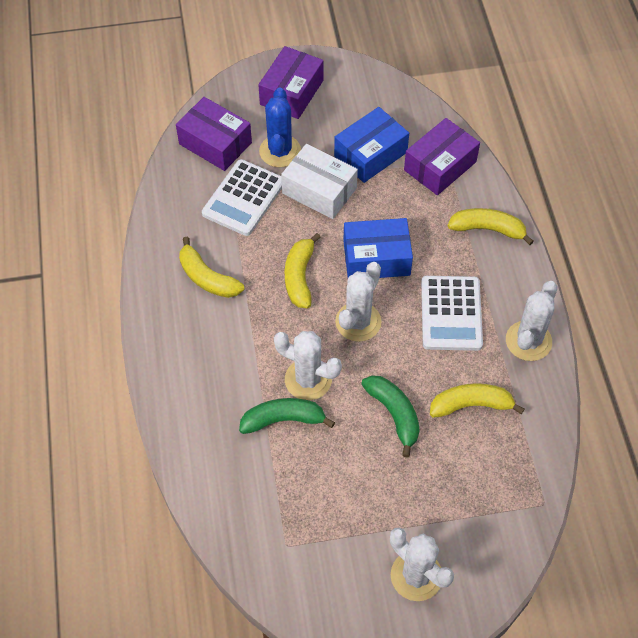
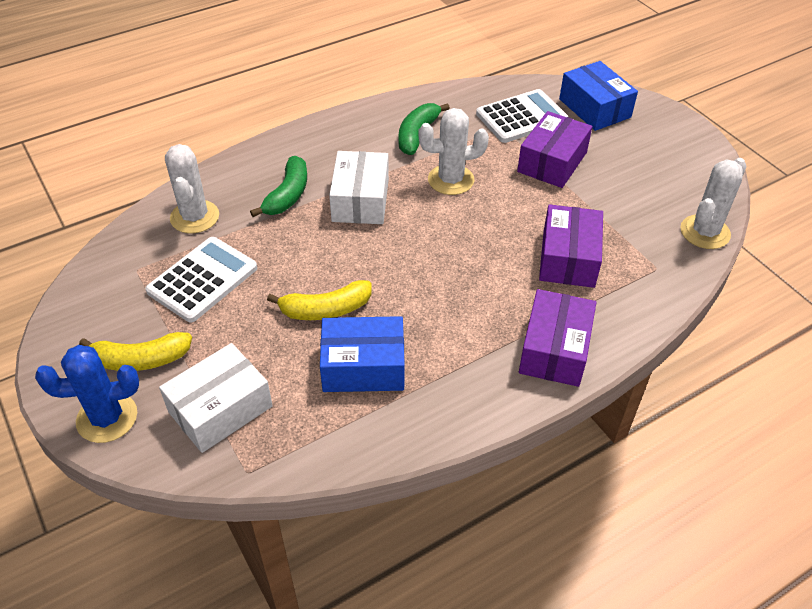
white box: 1 -> 2
white cactus: 4 -> 3
yellow banana: 4 -> 2

